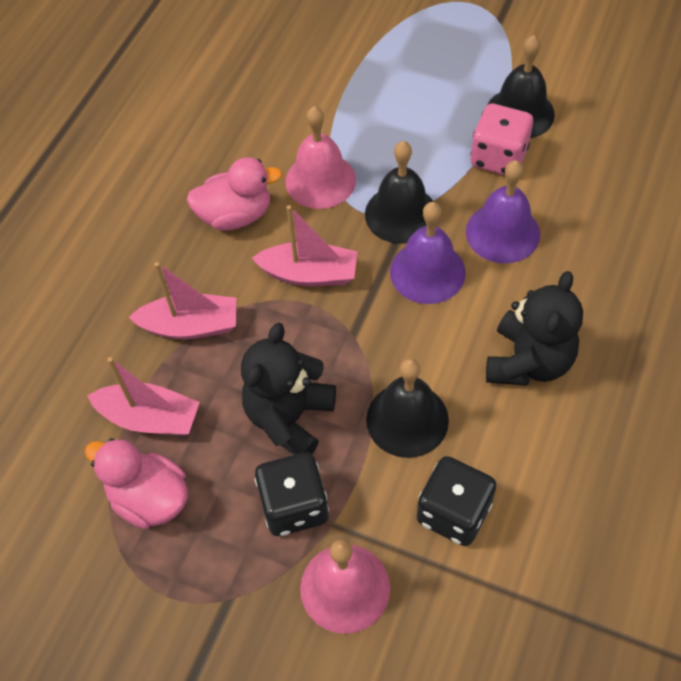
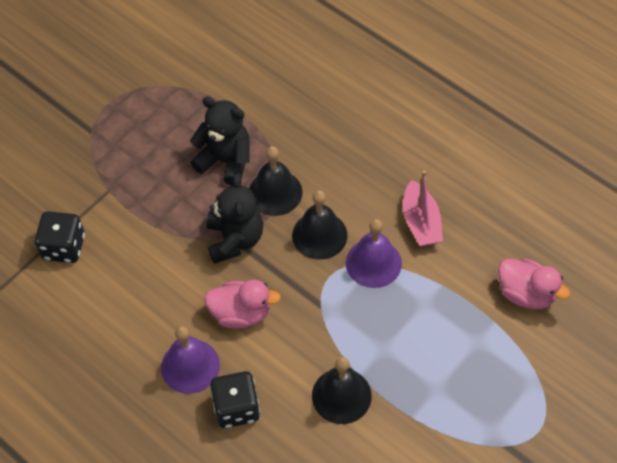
pink bell: 2 -> 0
pink boat: 3 -> 1
pink dice: 1 -> 0

